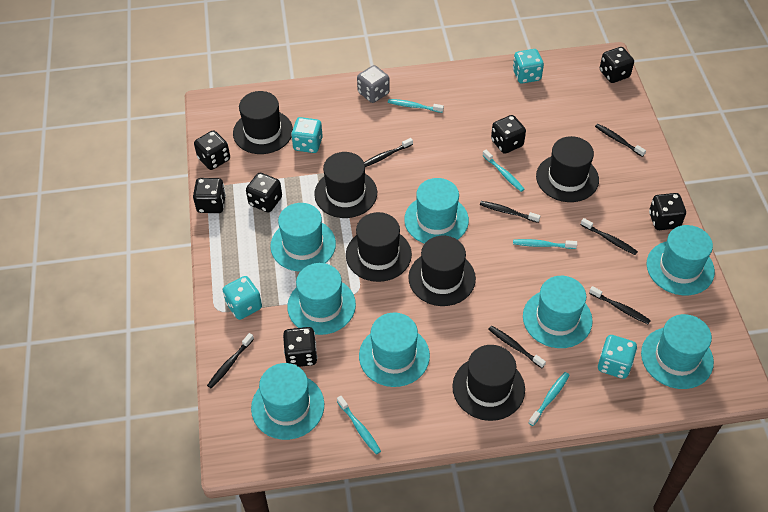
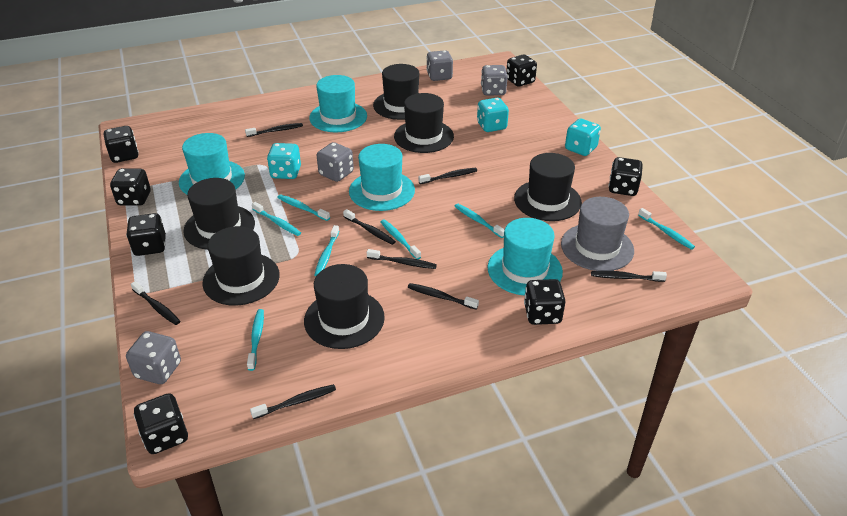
black toothbrush: 7 -> 8
grey dice: 1 -> 4
grey hat: 0 -> 1
turquoise dice: 4 -> 3
turquoise hat: 8 -> 4
turquoise toothbrush: 5 -> 7

